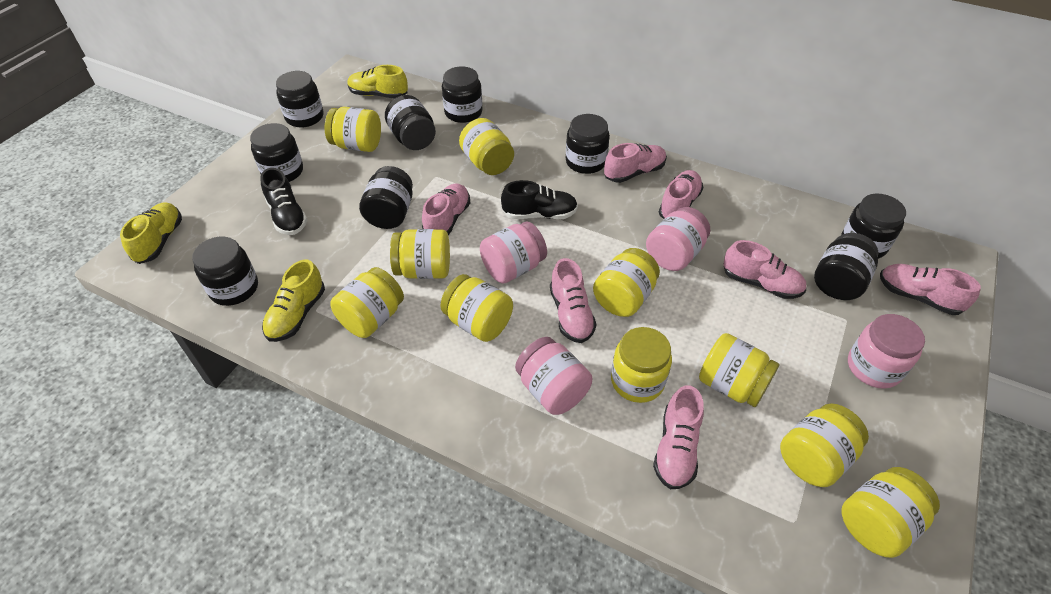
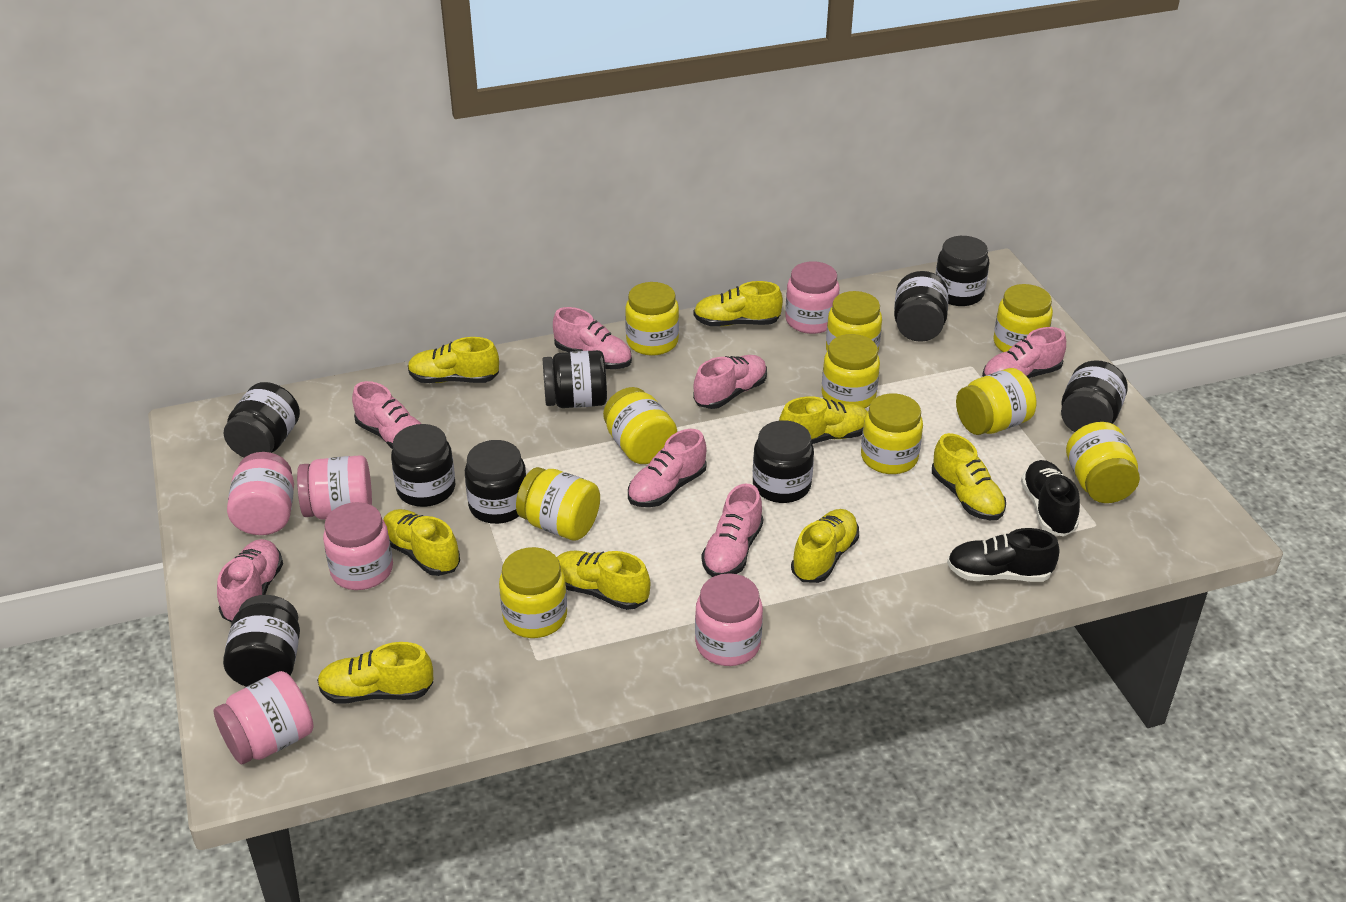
pink jar: 4 -> 6
yellow shoe: 3 -> 8

